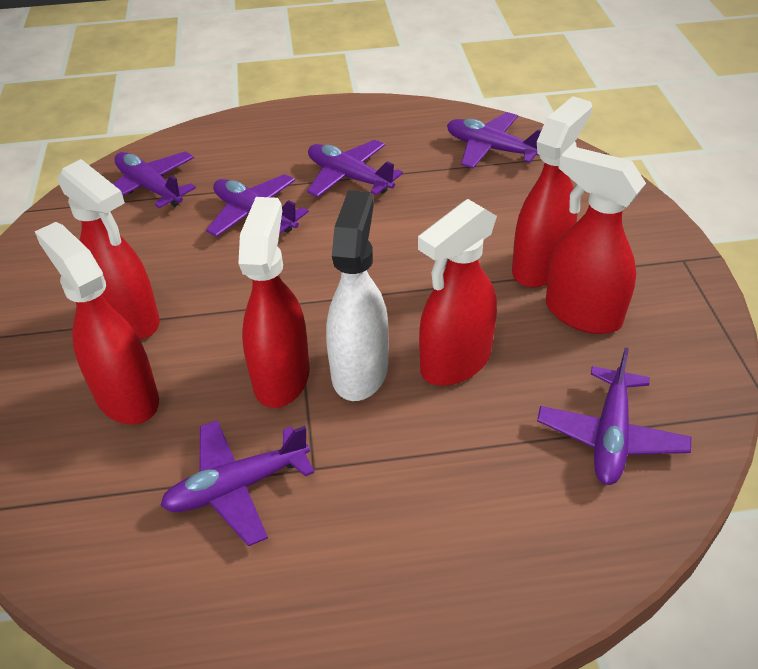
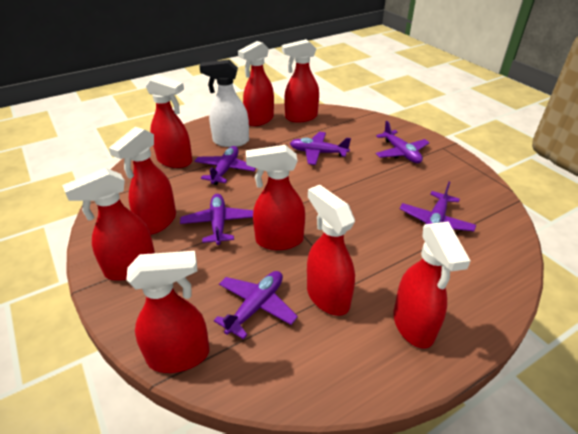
red spray bottle: 6 -> 9

